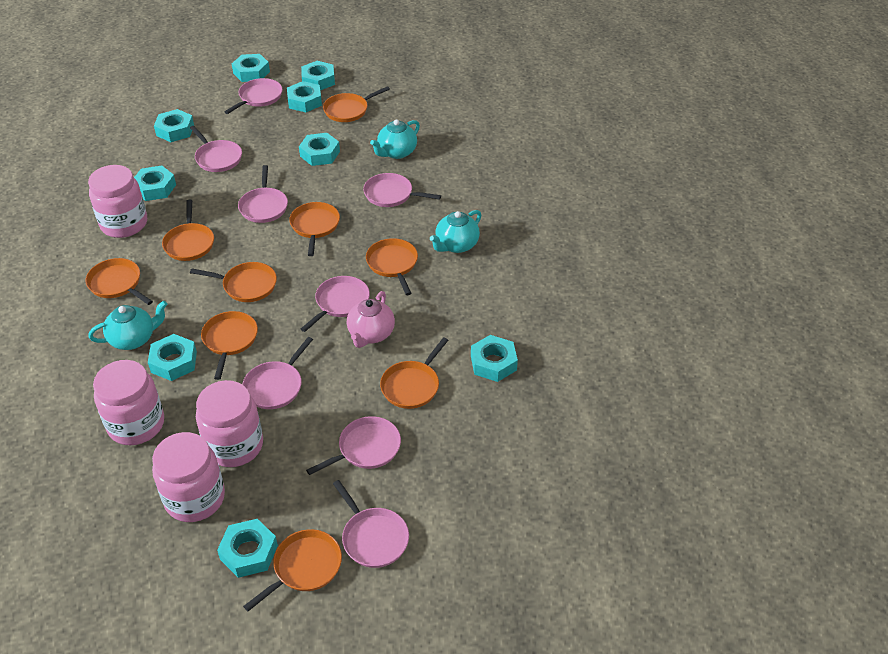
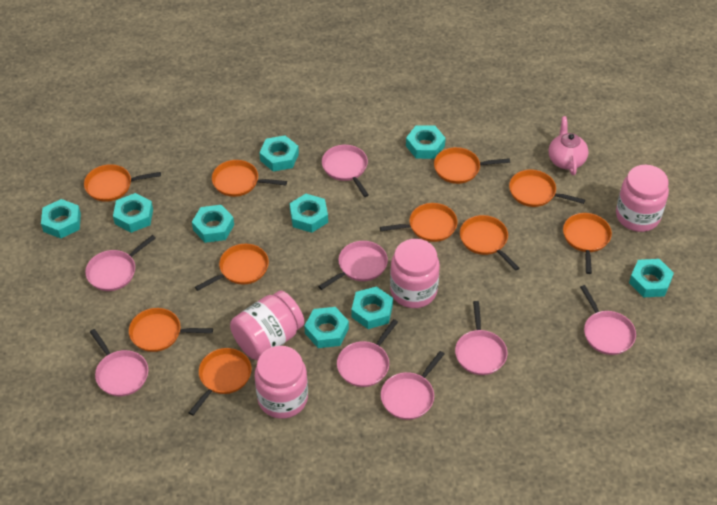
orange pan: 9 -> 10
turquoise teapot: 3 -> 0

